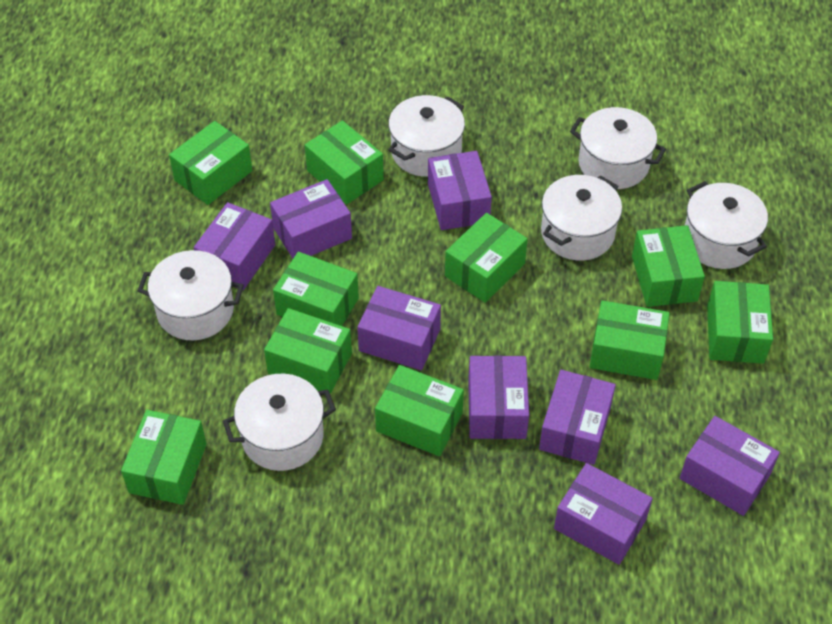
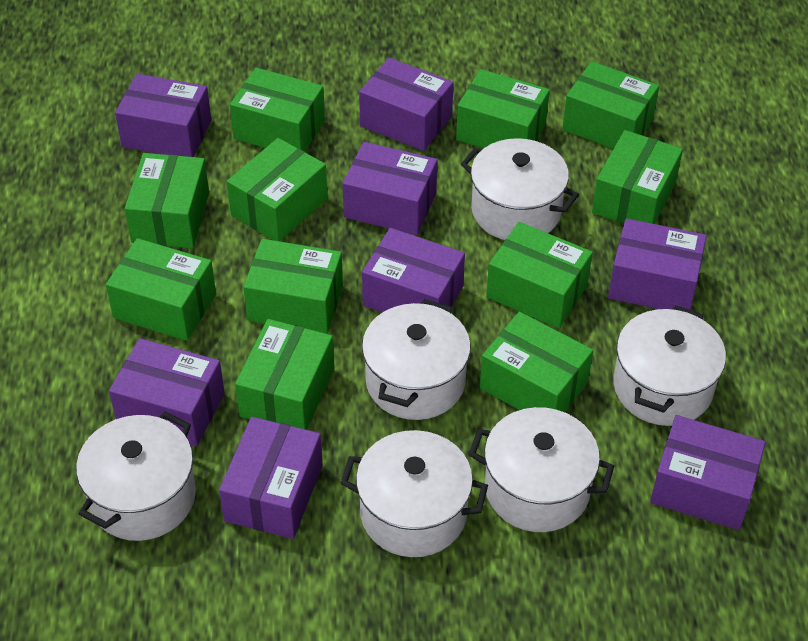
green box: 10 -> 11

